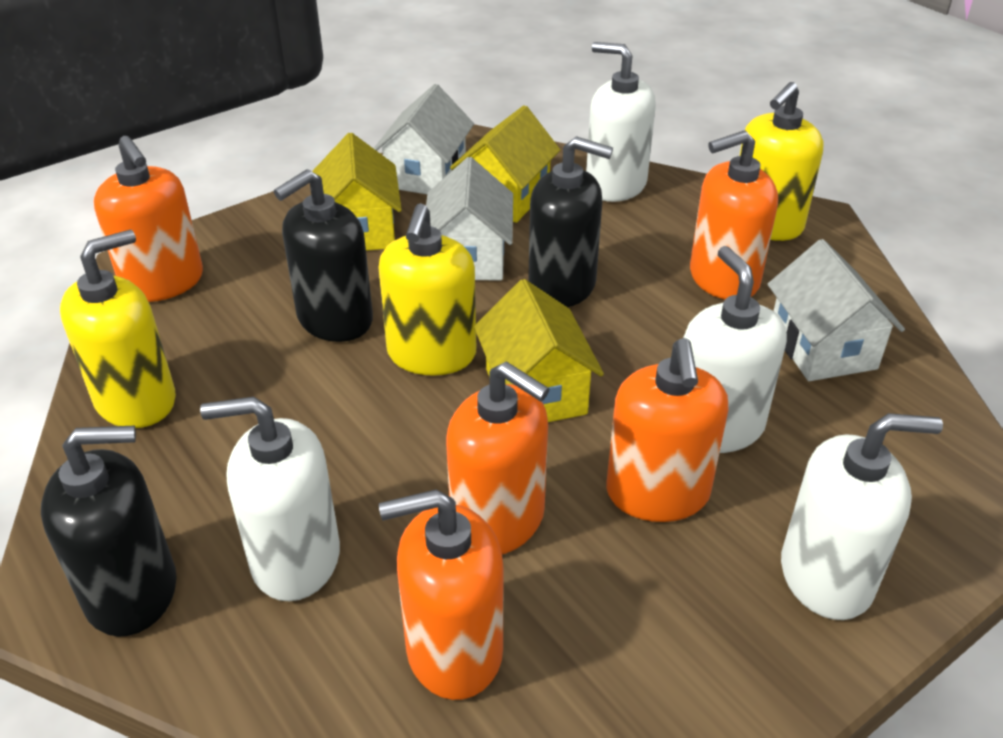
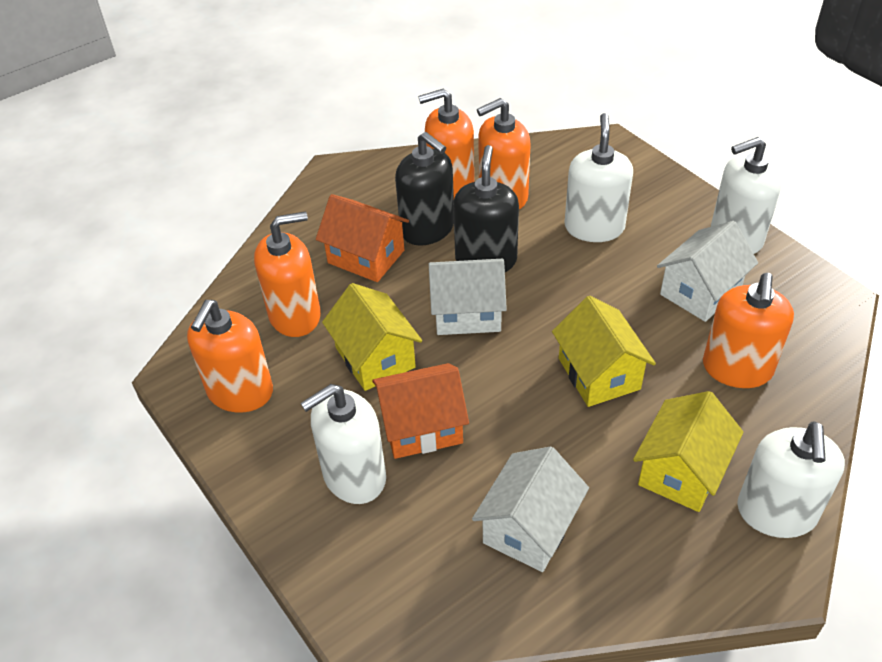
black soap dispenser: 3 -> 2
orange house: 0 -> 2
yellow soap dispenser: 3 -> 0

